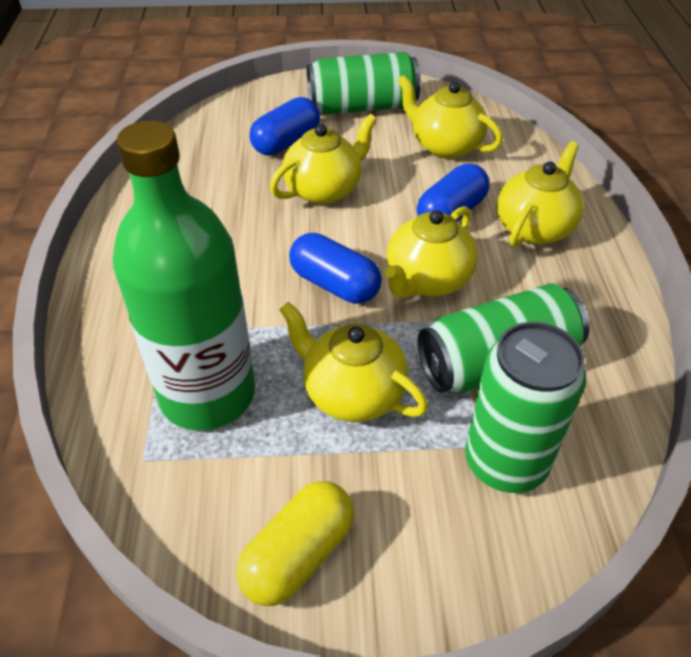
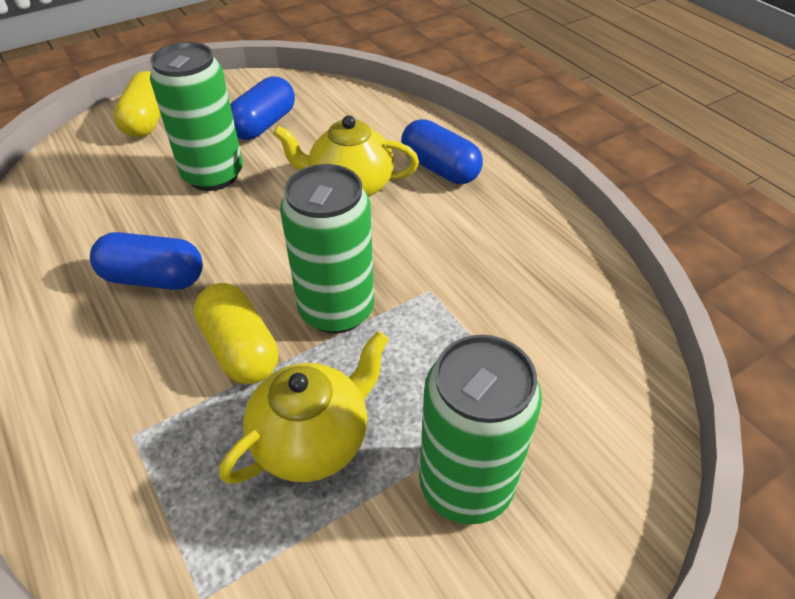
green bottle: 1 -> 0
yellow capsule: 1 -> 2
yellow teapot: 5 -> 2

